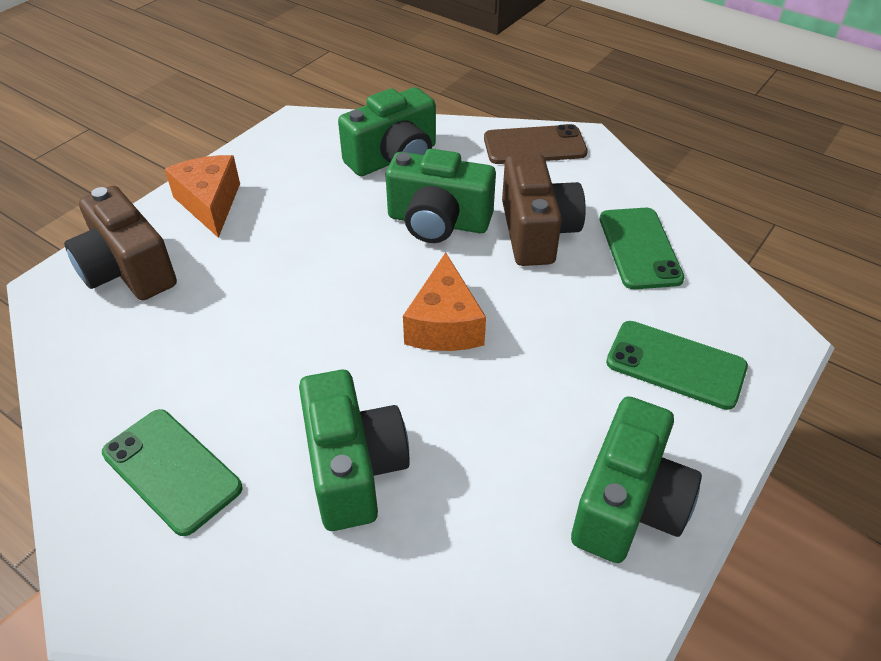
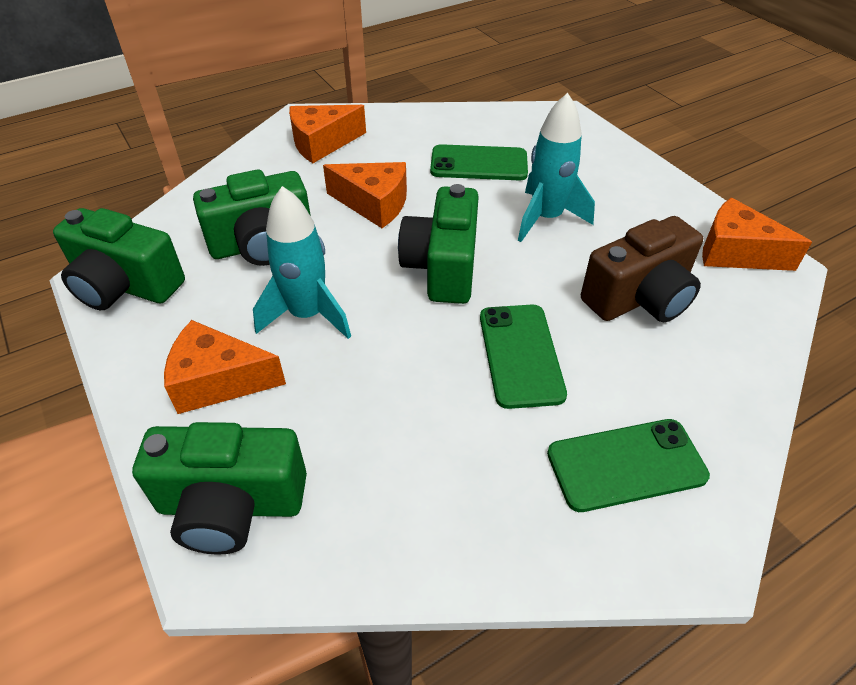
brown camera: 2 -> 1
brown phone: 1 -> 0
orange cheese: 2 -> 4
turquoise rocket: 0 -> 2

